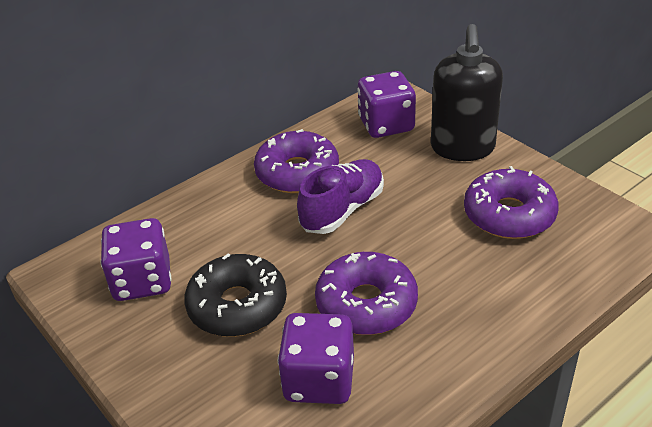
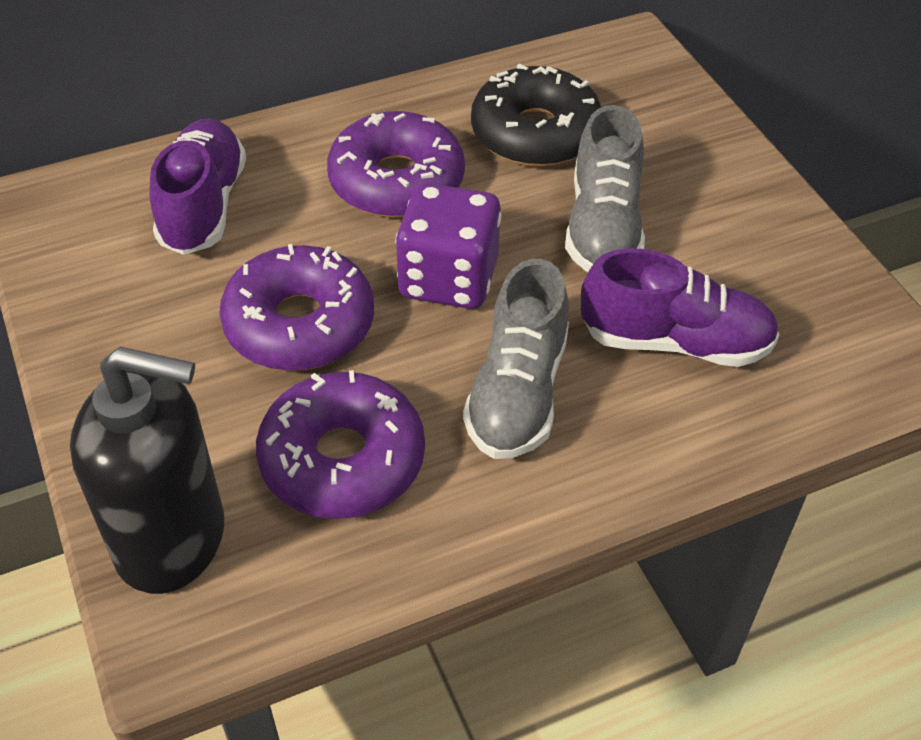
grey shoe: 0 -> 2
purple dice: 3 -> 1
purple shoe: 1 -> 2

